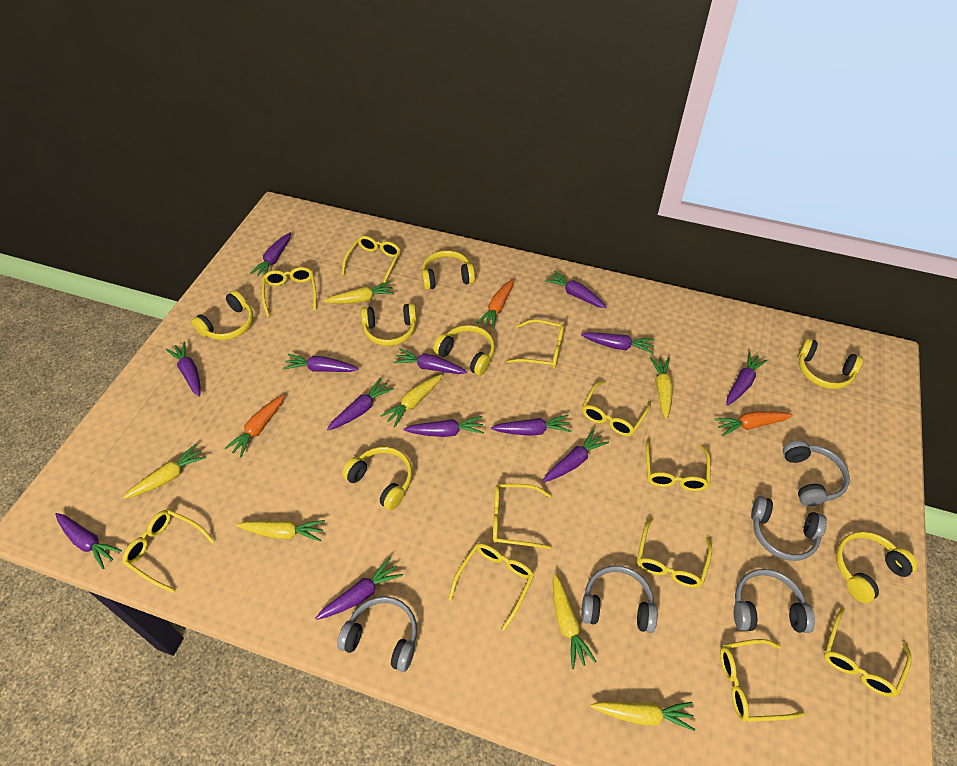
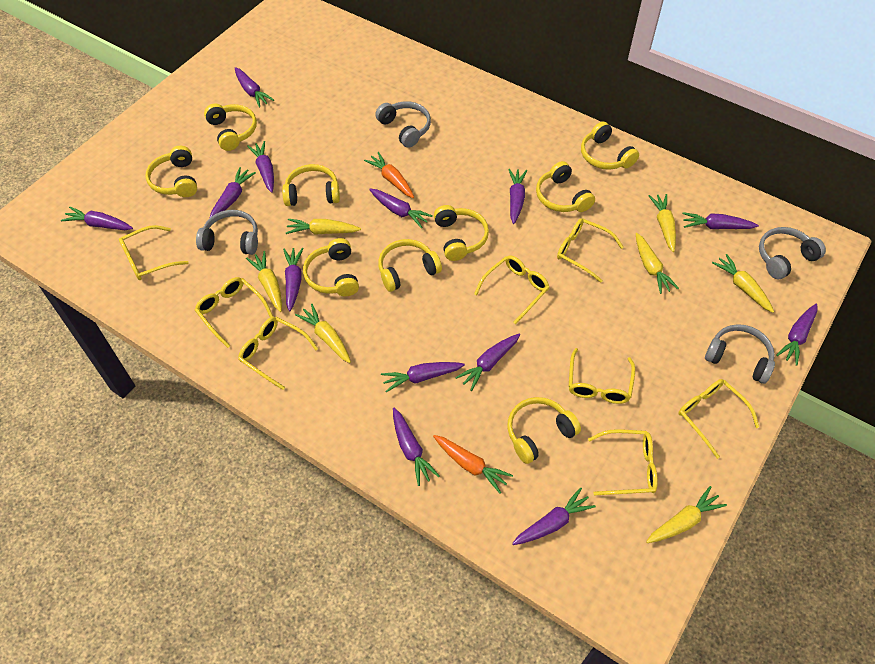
grey headphones: 5 -> 4
orange carrot: 3 -> 2
yellow glasses: 11 -> 8
yellow headphones: 7 -> 9

